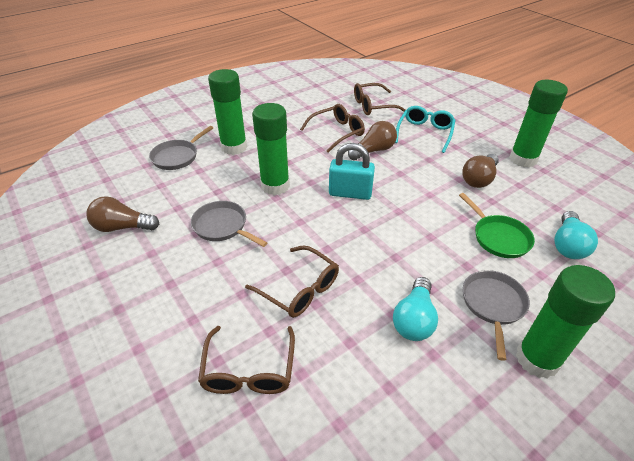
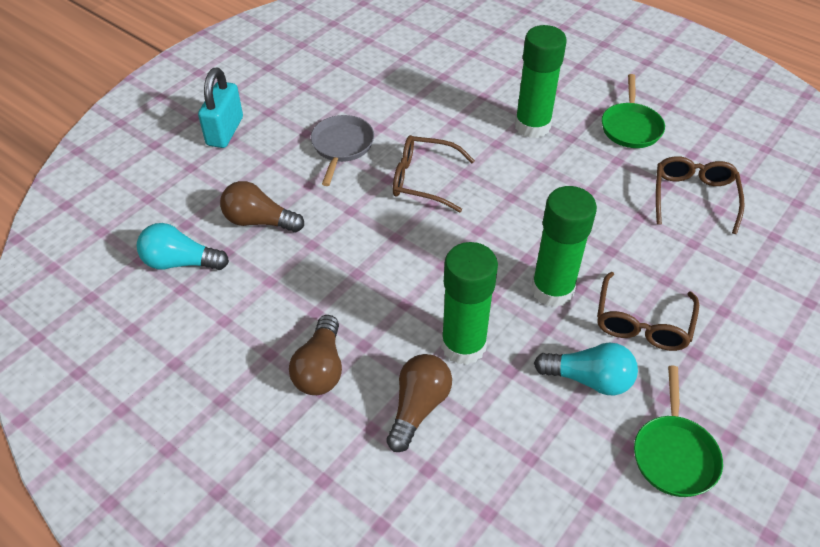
brown glasses: 4 -> 3
green glue stick: 4 -> 3
green pan: 1 -> 2
grey pan: 3 -> 1
turquoise glasses: 1 -> 0

